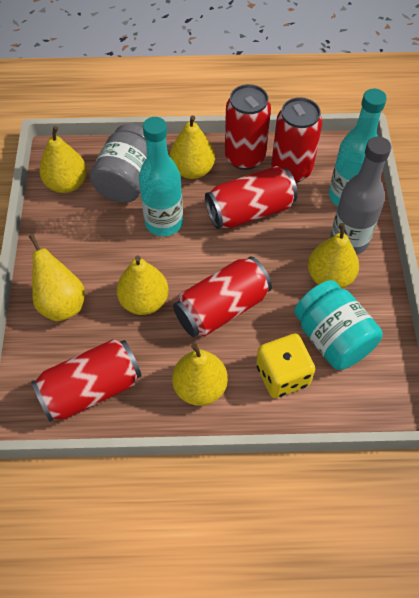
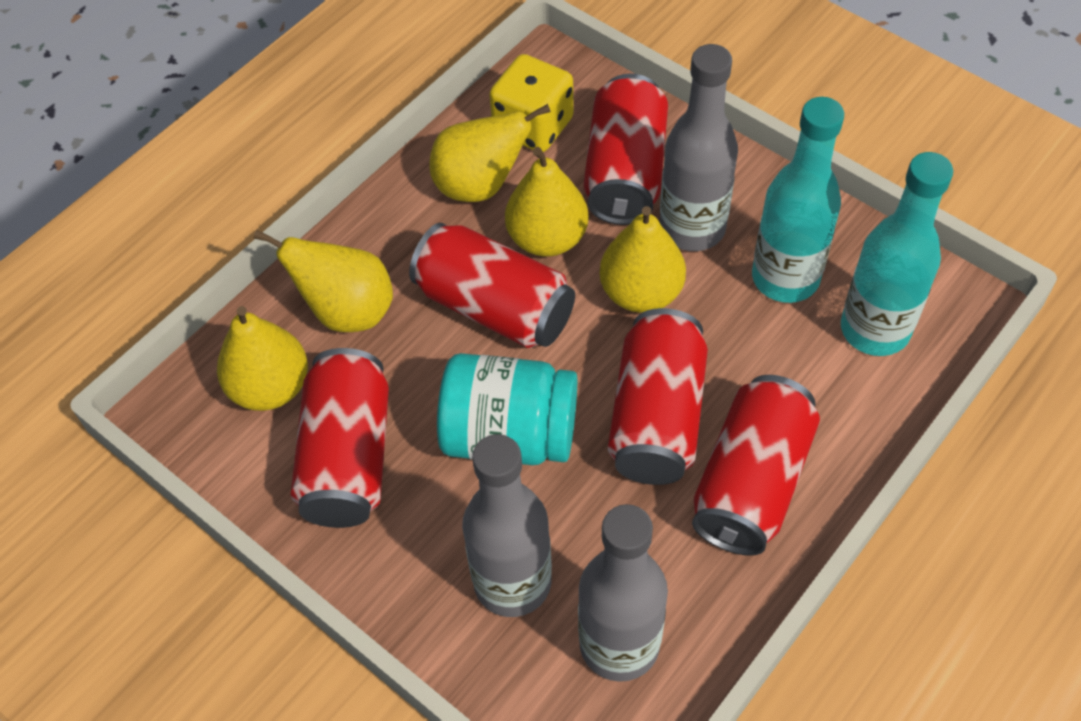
grey bottle: 1 -> 3
grey jar: 1 -> 0
yellow pear: 6 -> 5

